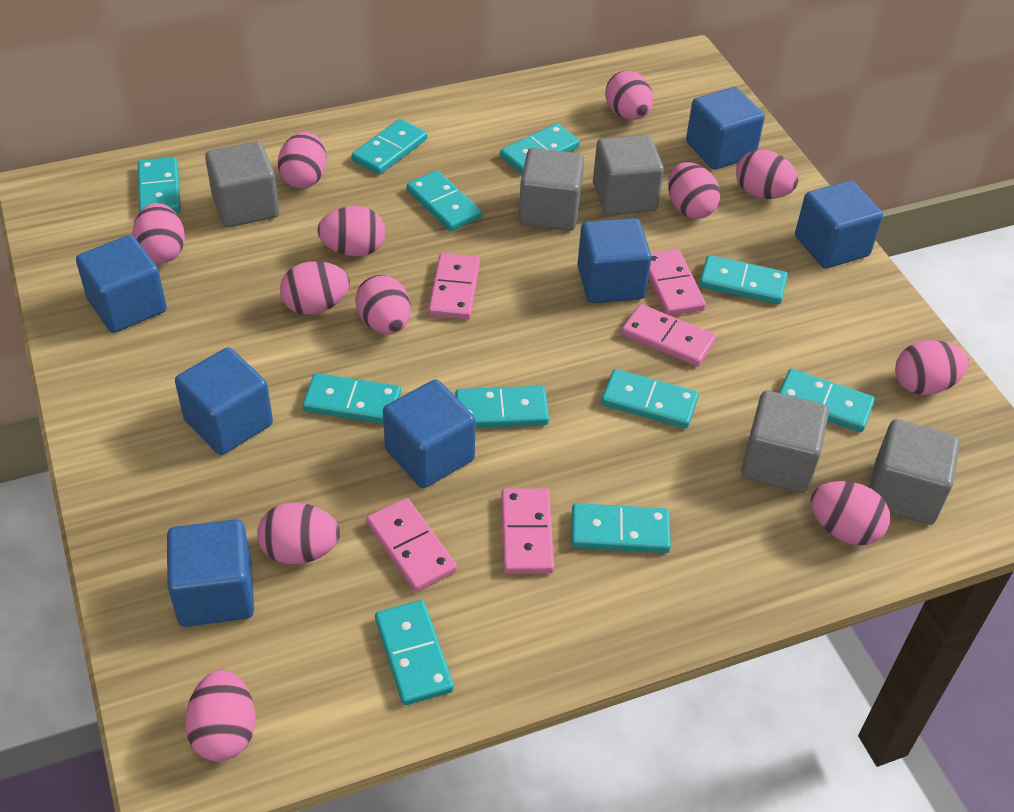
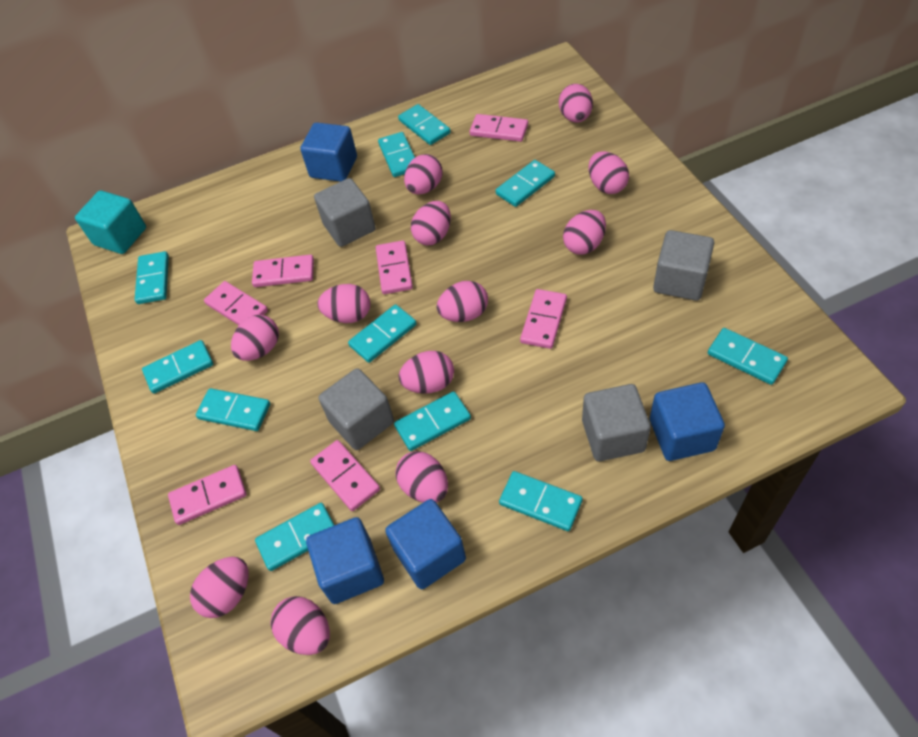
blue cube: 7 -> 4
grey cube: 5 -> 4
pink domino: 5 -> 7
turquoise cube: 0 -> 1

